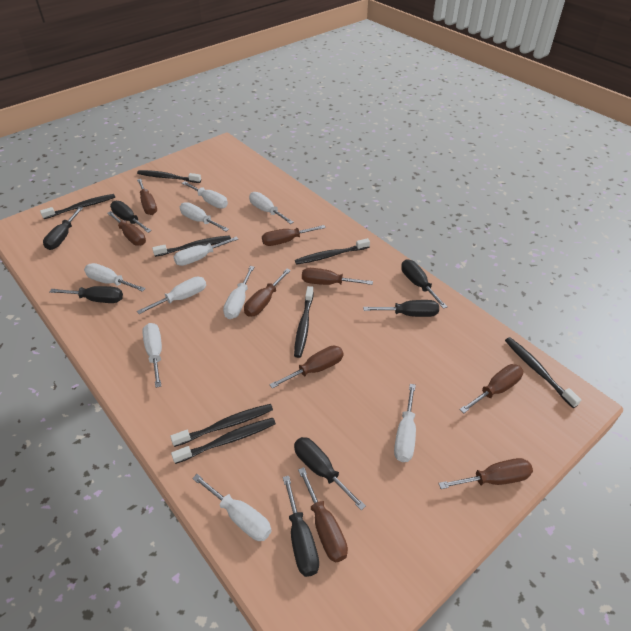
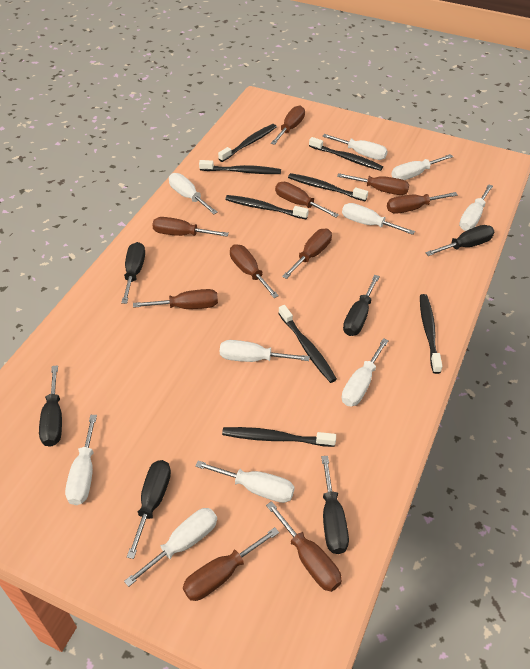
black screwdriver: 7 -> 6
brown screwdriver: 9 -> 10

